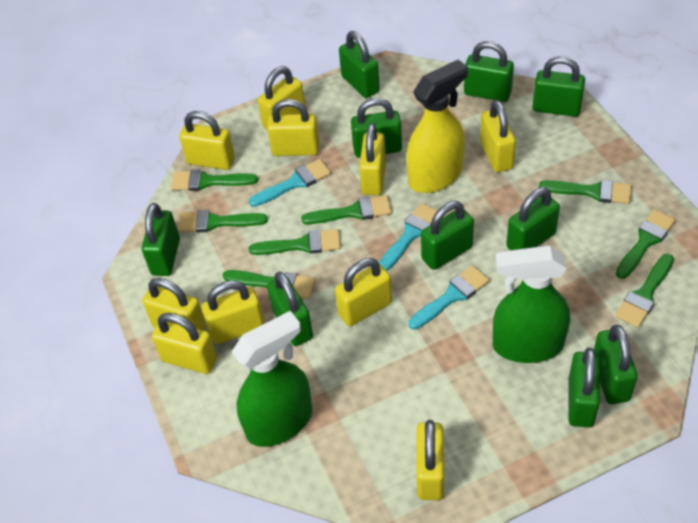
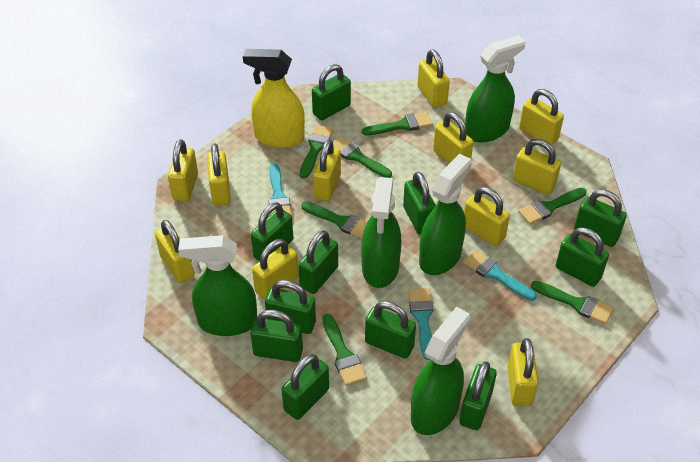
green brush: 8 -> 7
green padlock: 10 -> 11
green spray bottle: 2 -> 5
yellow padlock: 10 -> 11

